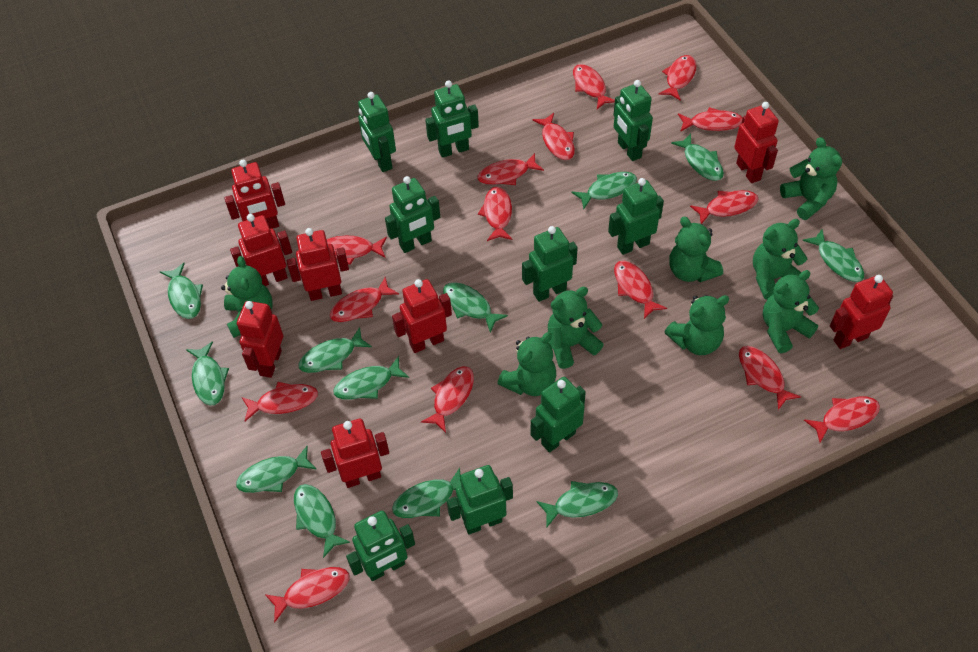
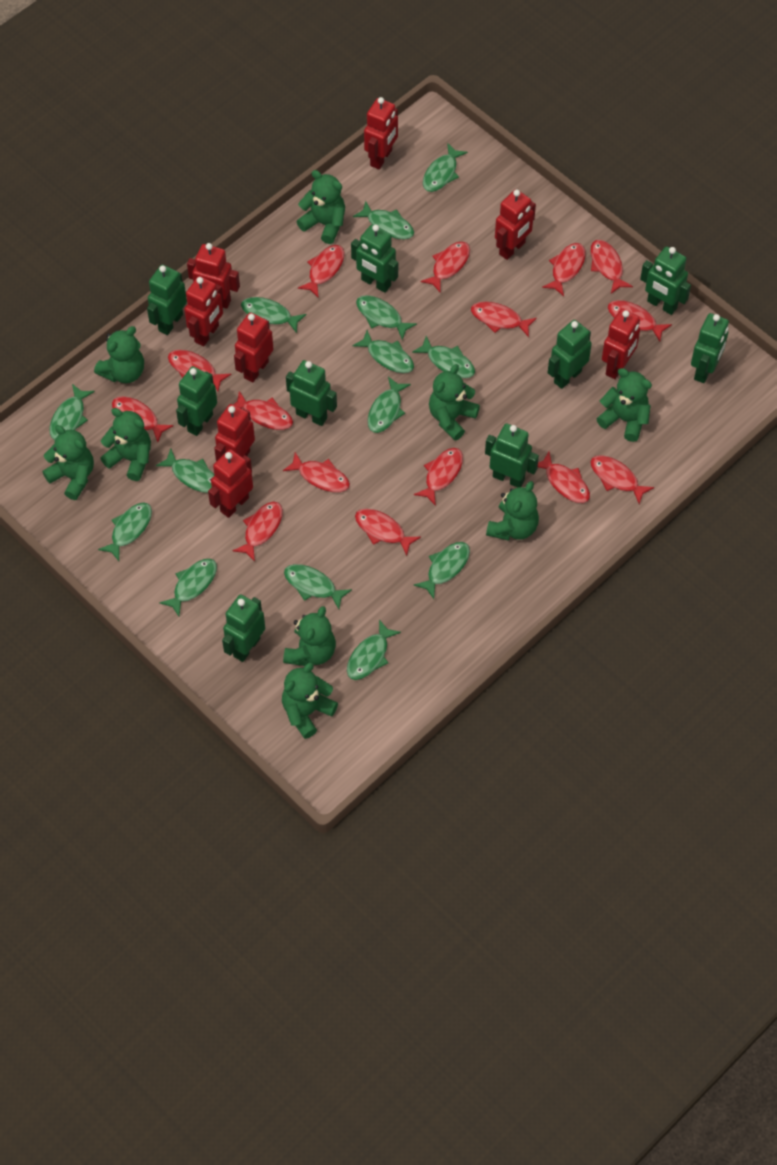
green fish: 12 -> 14
green teddy bear: 8 -> 9

